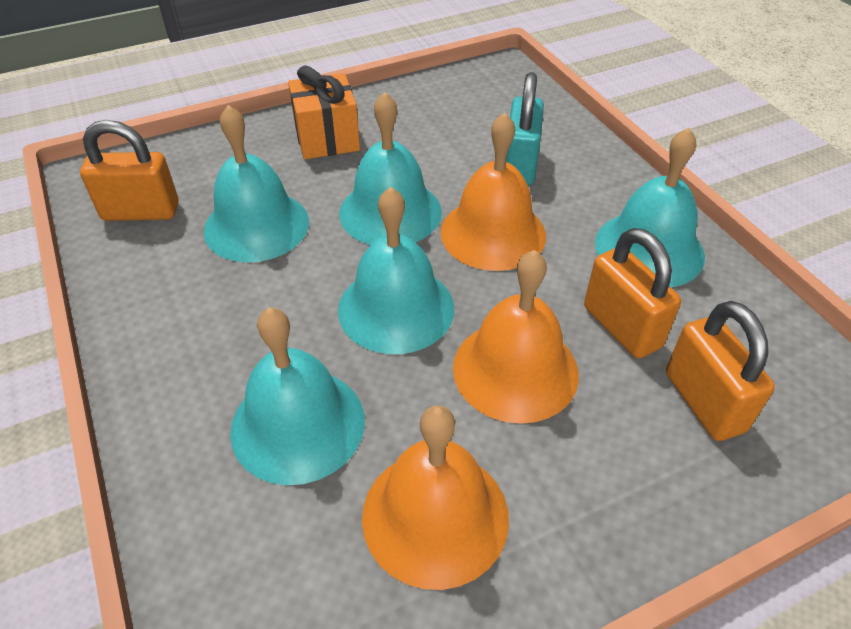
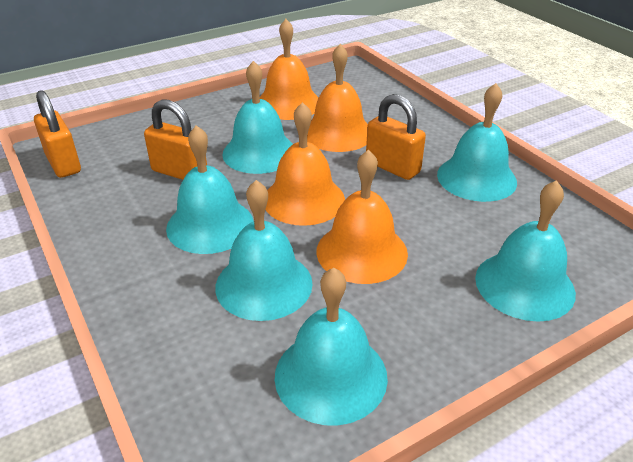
orange bell: 3 -> 4
orange gift: 1 -> 0
turquoise bell: 5 -> 6
turquoise padlock: 1 -> 0

